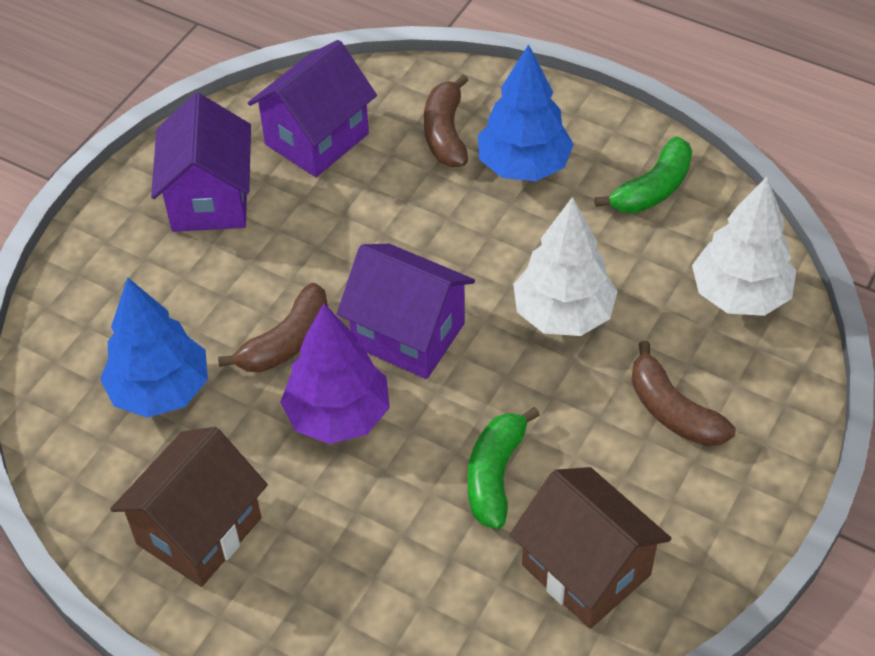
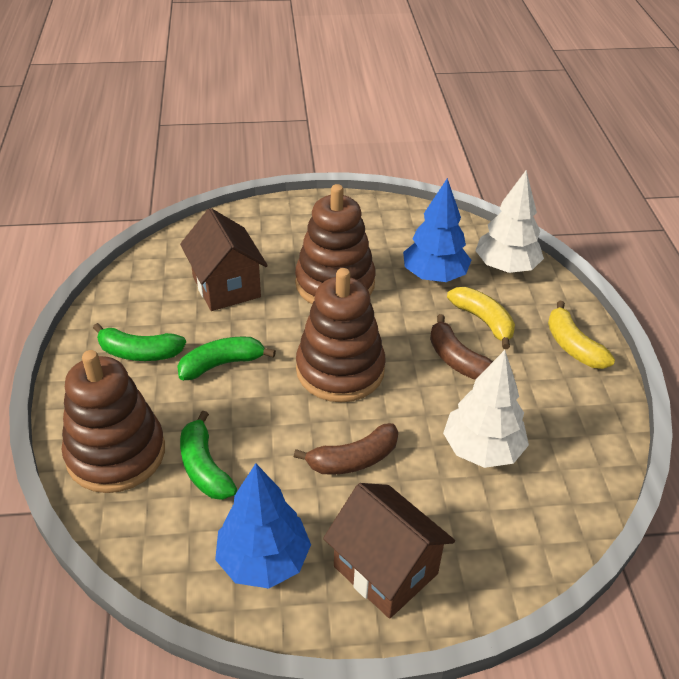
brown banana: 3 -> 2
brown stacking toy: 0 -> 3
green banana: 2 -> 3
purple house: 3 -> 0
purple tree: 1 -> 0
yellow banana: 0 -> 2

